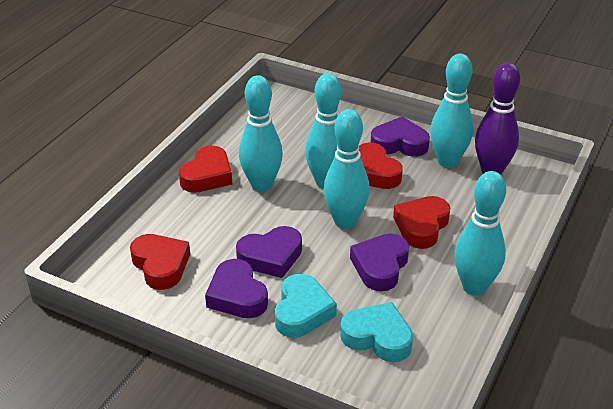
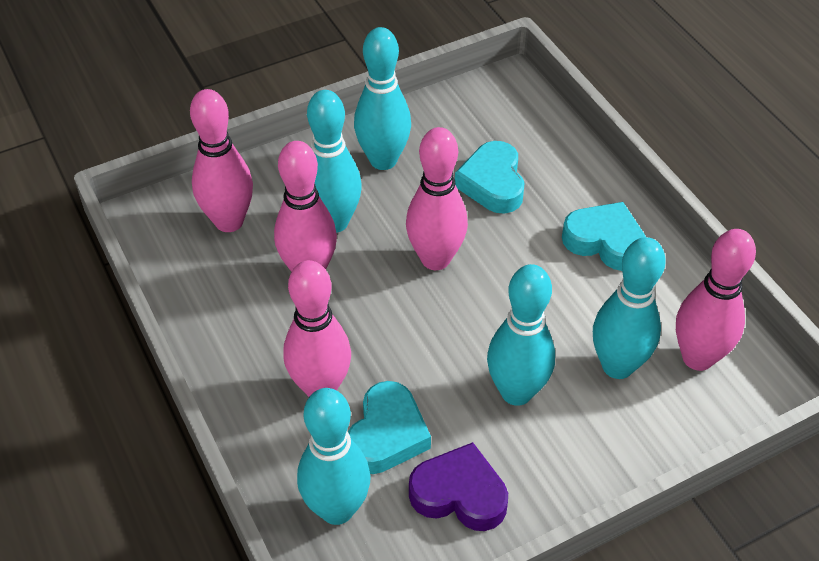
pink bowling pin: 0 -> 5
purple bowling pin: 1 -> 0
purple heart: 4 -> 1
red heart: 4 -> 0
turquoise heart: 2 -> 3

